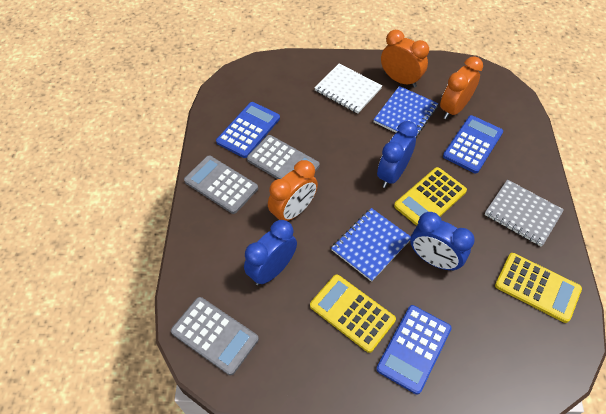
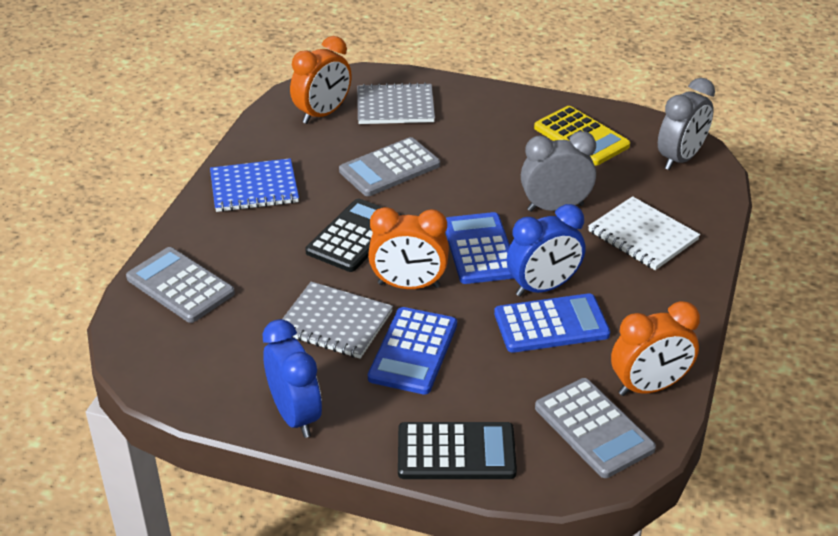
black calculator: 0 -> 2
blue clock: 3 -> 2
blue notebook: 2 -> 1
grey clock: 0 -> 2
grey notebook: 1 -> 2
yellow calculator: 3 -> 1

